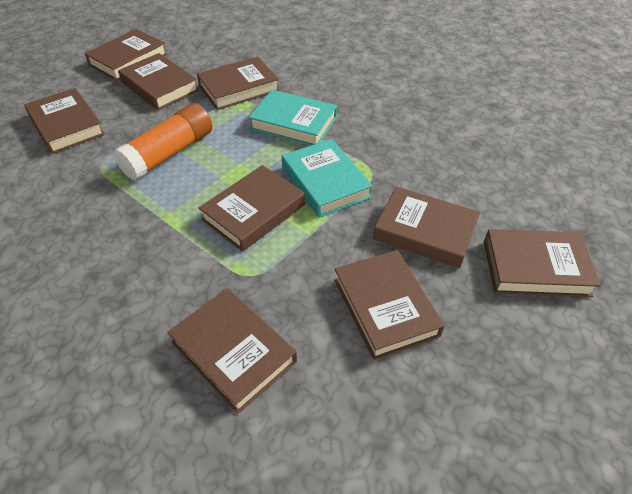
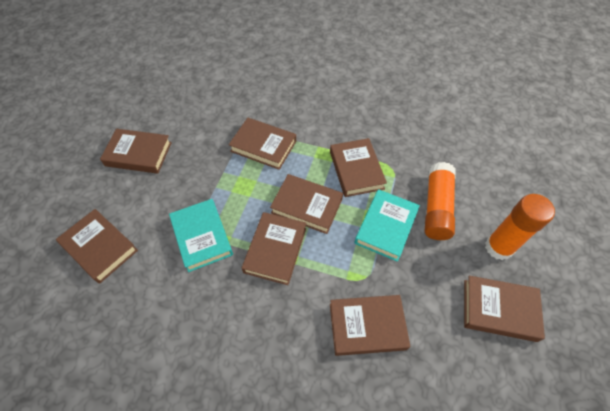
brown book: 9 -> 8
orange glue stick: 1 -> 2

